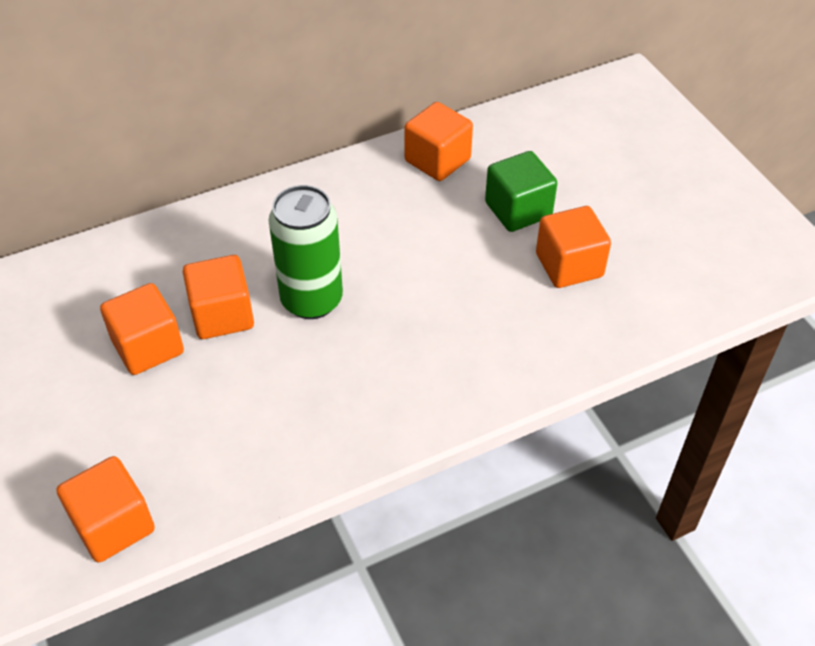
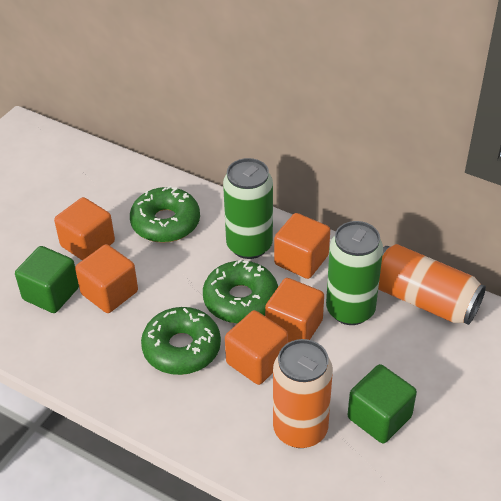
green can: 1 -> 2
green cube: 1 -> 2
green donut: 0 -> 3
orange can: 0 -> 2

